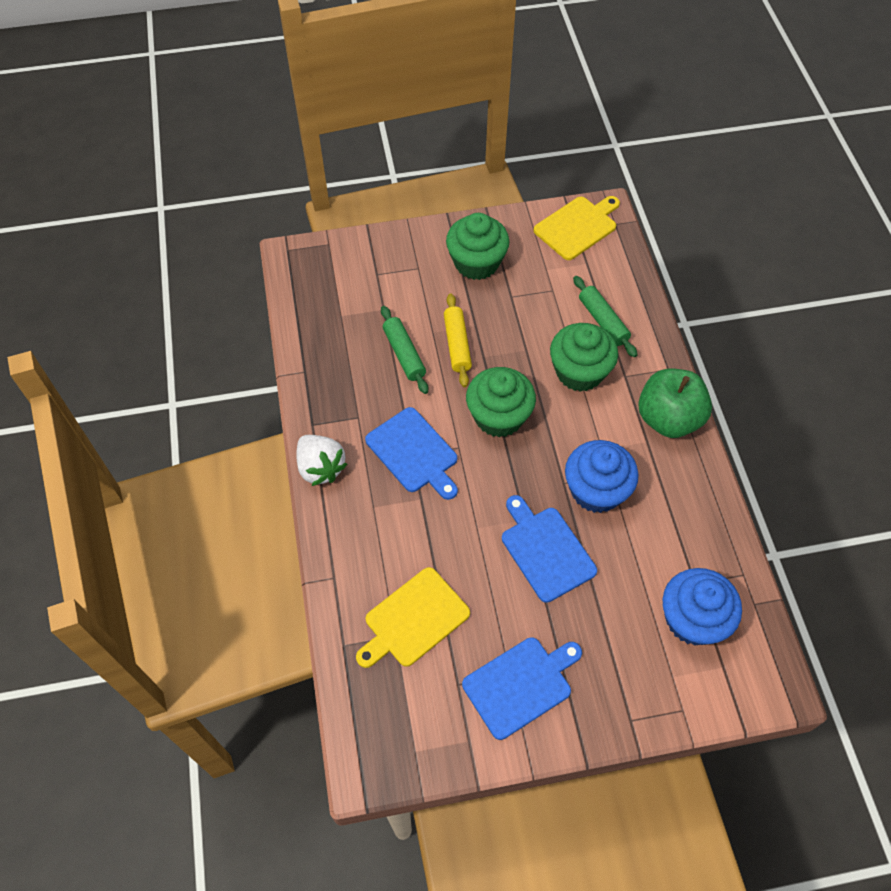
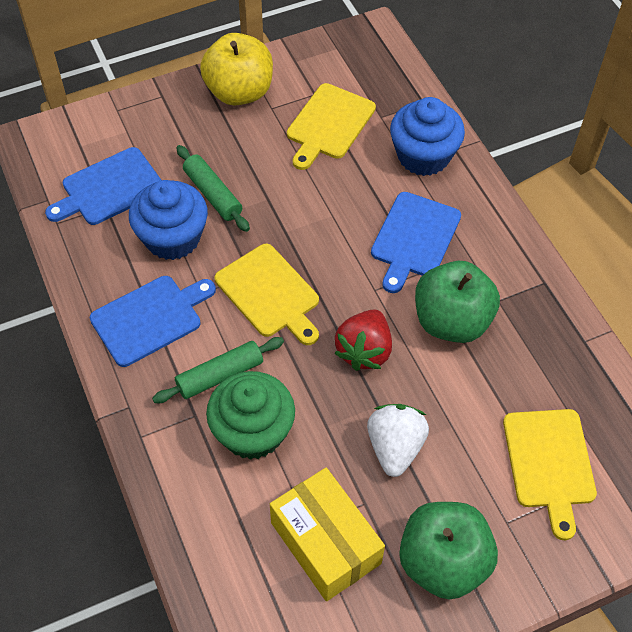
green apple: 1 -> 2
green cupcake: 3 -> 1
red strawberry: 0 -> 1
yellow apple: 0 -> 1
yellow box: 0 -> 1
yellow cutting board: 2 -> 3
yellow rolling pin: 1 -> 0

